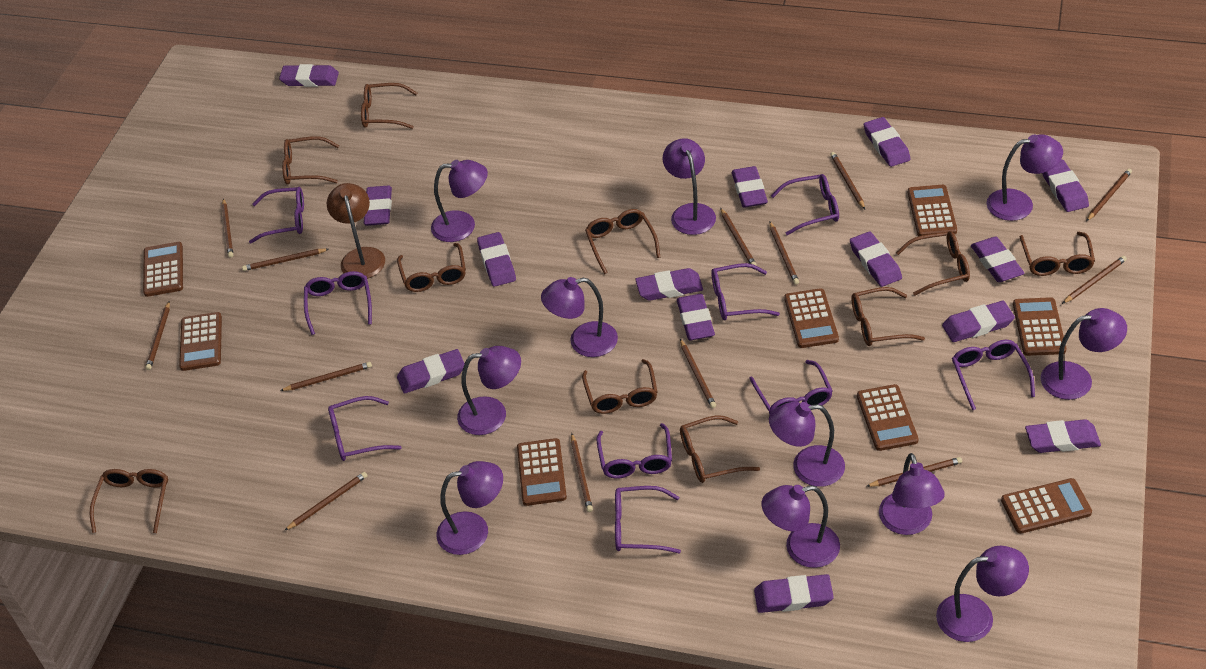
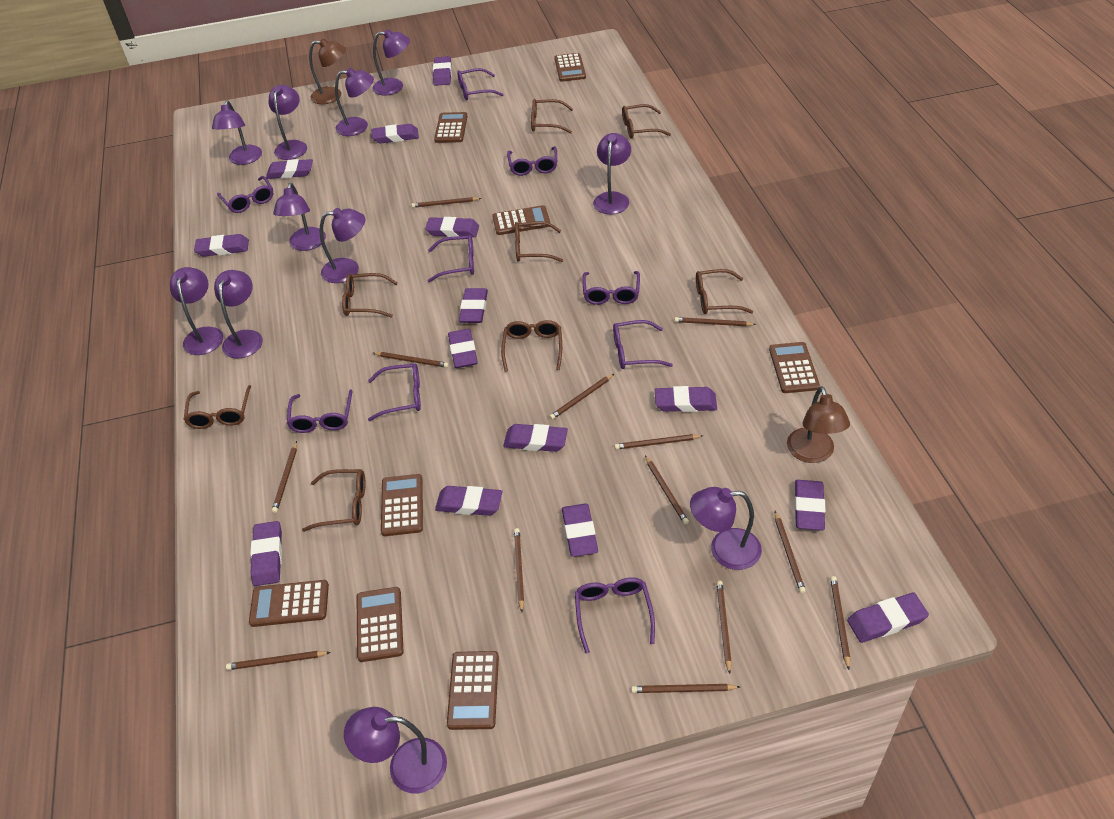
brown glasses: 10 -> 8
brown lamp: 1 -> 2

